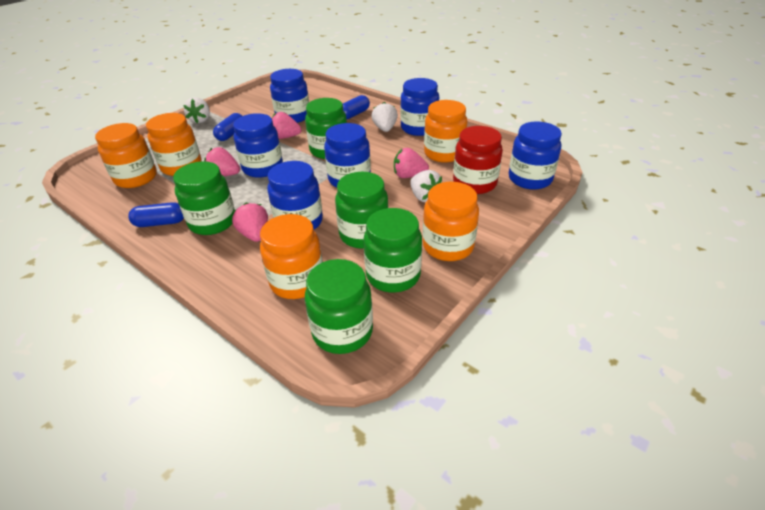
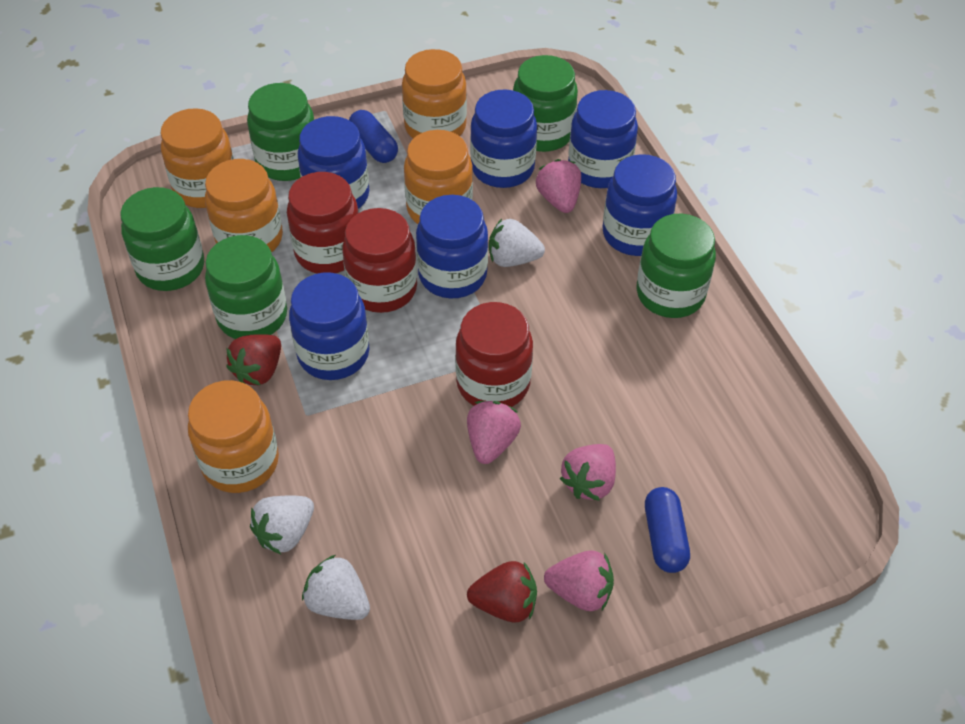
blue capsule: 3 -> 2
red jar: 1 -> 3
red strawberry: 0 -> 2

